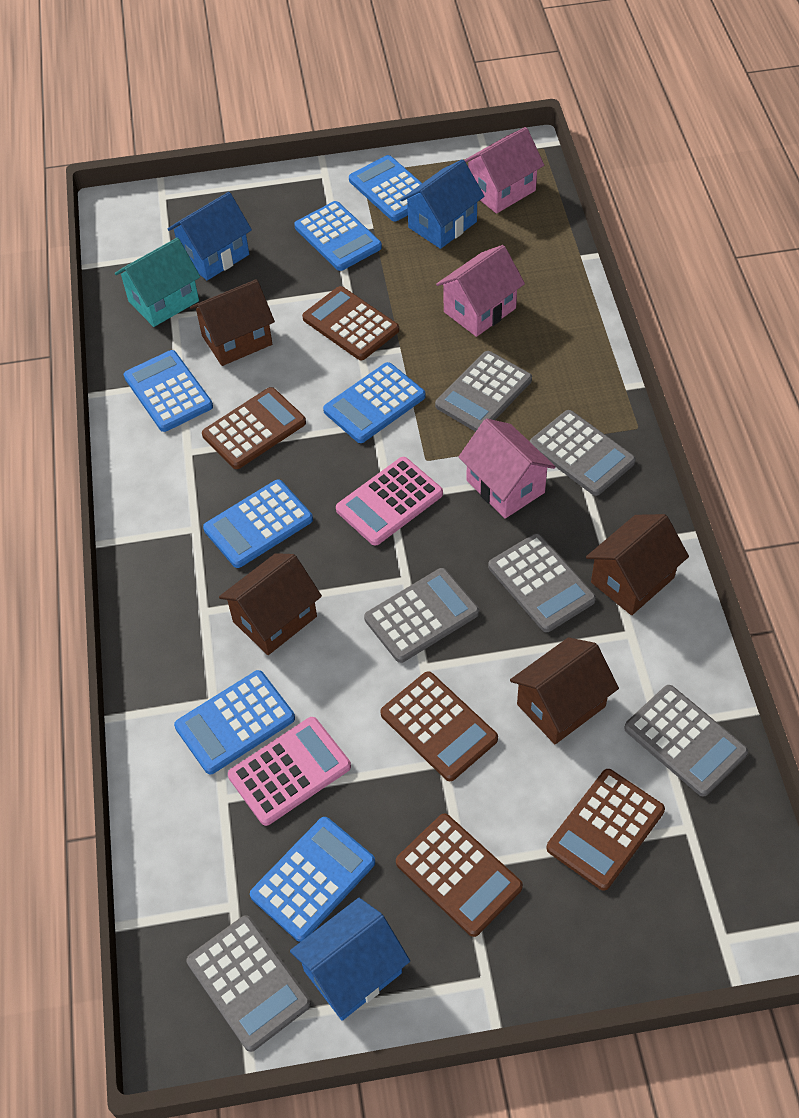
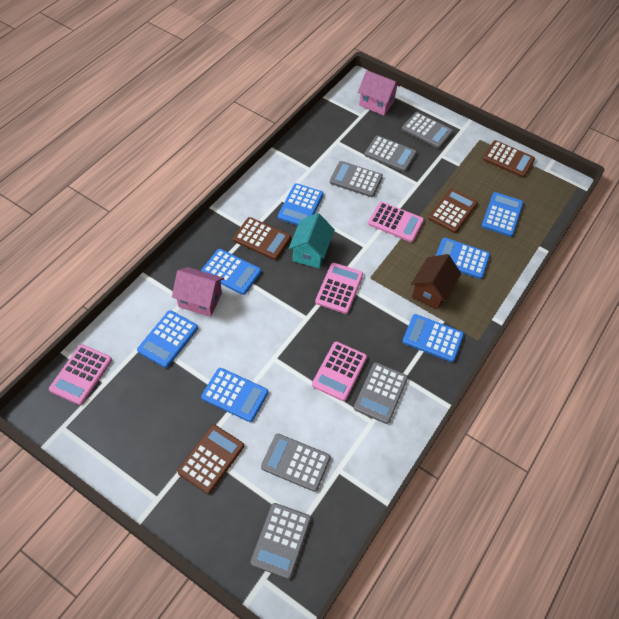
blue house: 3 -> 0
brown calculator: 5 -> 4
brown house: 4 -> 1
pink calculator: 2 -> 4
pink house: 3 -> 2

